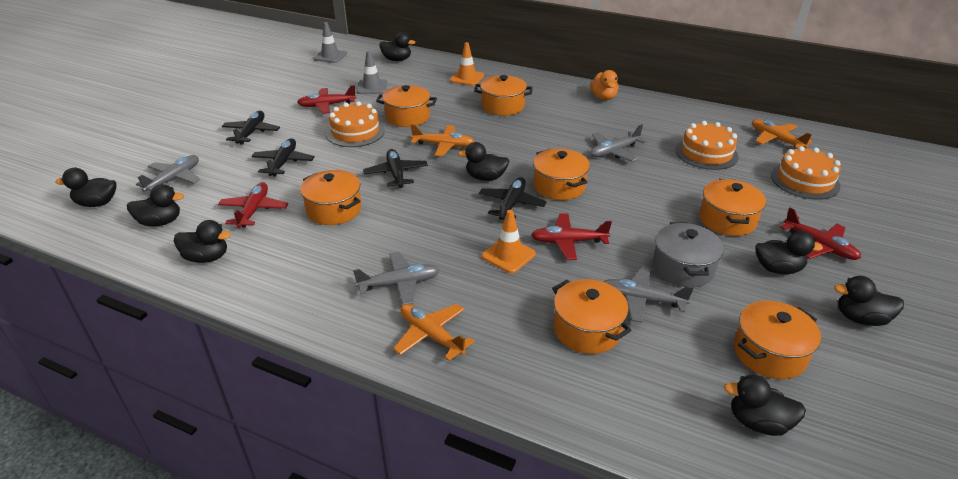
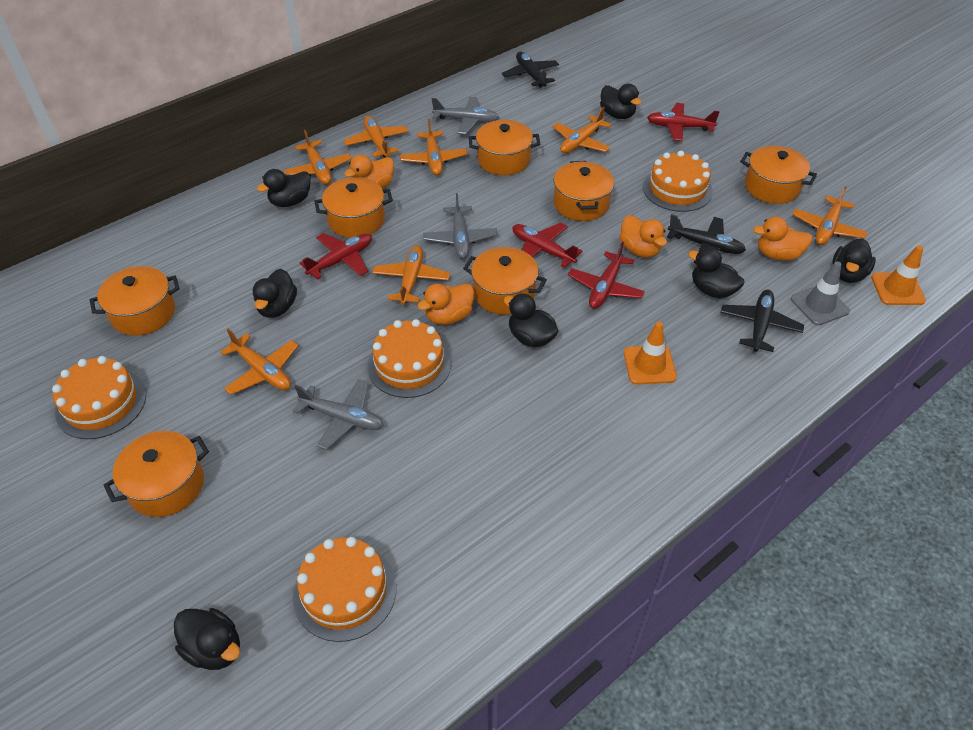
black duck: 8 -> 7
black plane: 4 -> 3
grey plane: 4 -> 3
grey pot: 1 -> 0
grey traffic cone: 2 -> 1
orange cake: 3 -> 4
orange duck: 1 -> 4
orange plane: 3 -> 7

